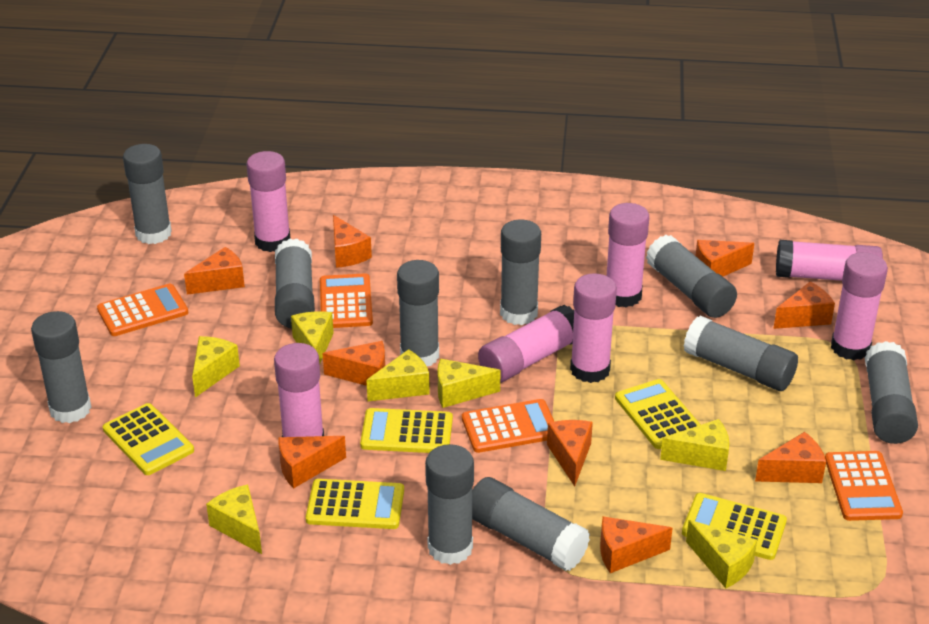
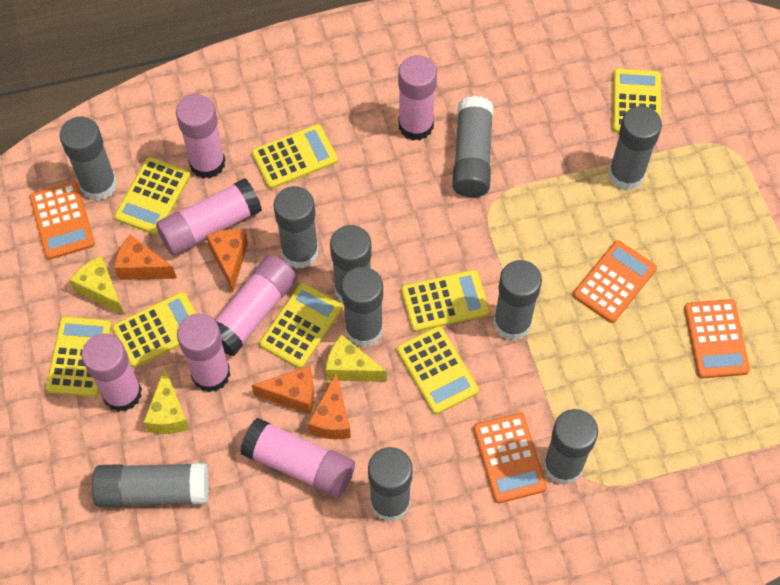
orange cheese: 9 -> 4
yellow calculator: 5 -> 8
yellow cheese: 7 -> 3

